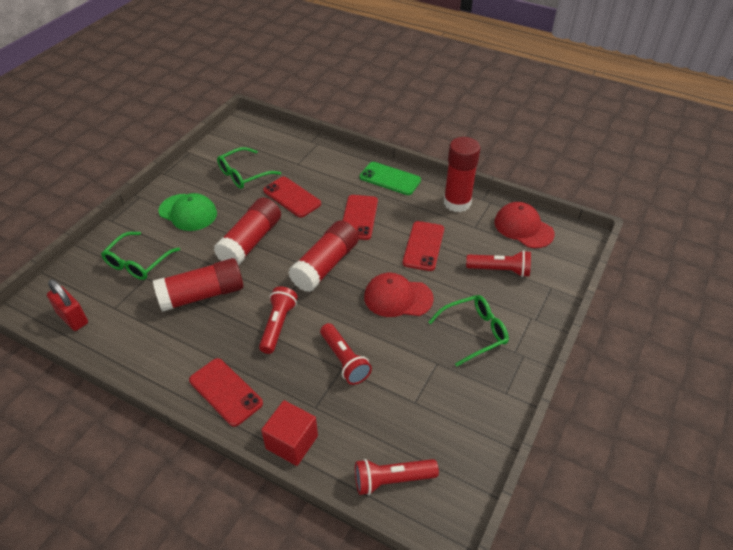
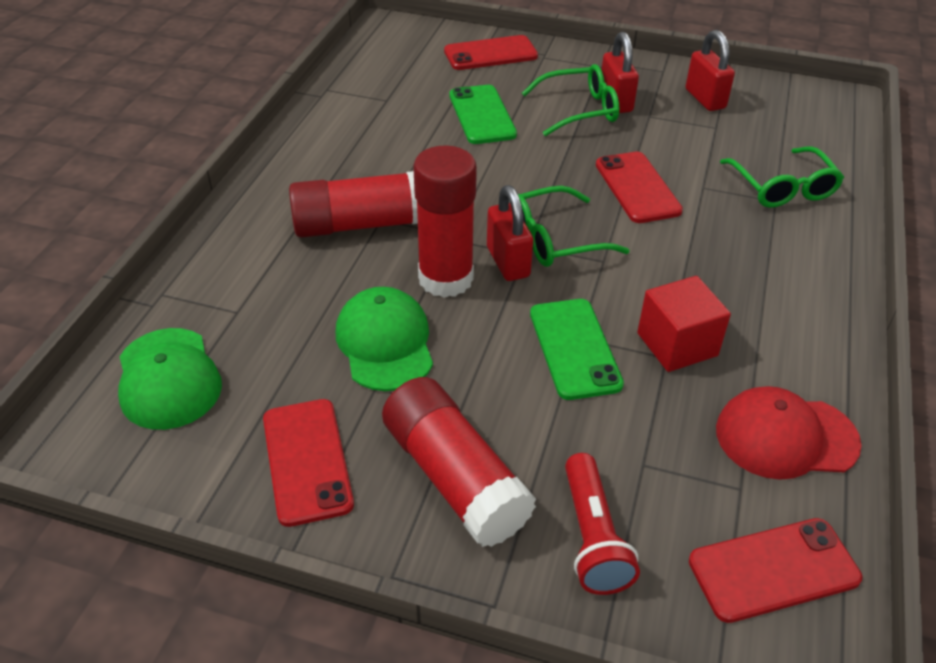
green cap: 1 -> 2
green phone: 1 -> 2
red cap: 2 -> 1
red flashlight: 4 -> 1
red glue stick: 4 -> 3
red padlock: 1 -> 3

